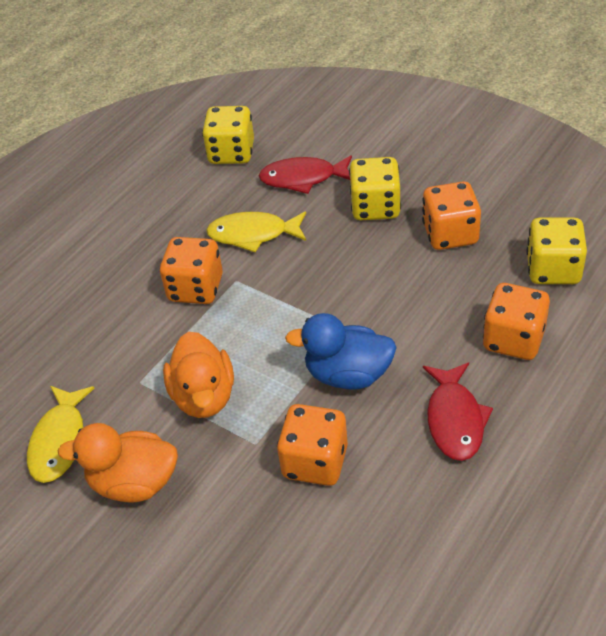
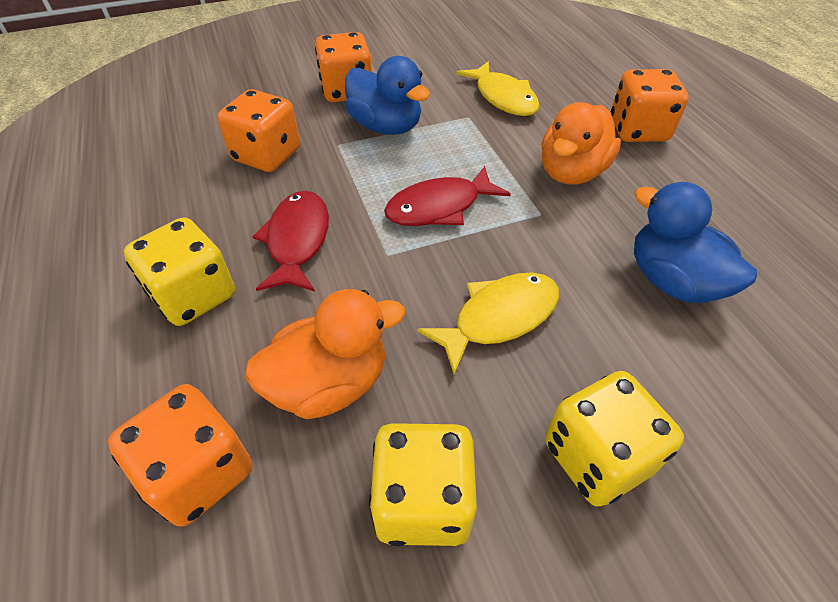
blue duck: 1 -> 2

